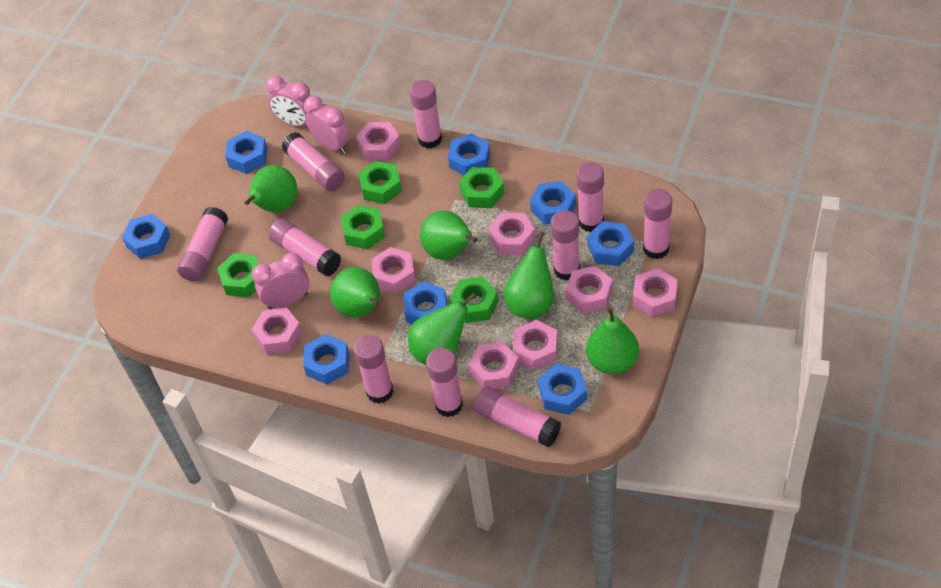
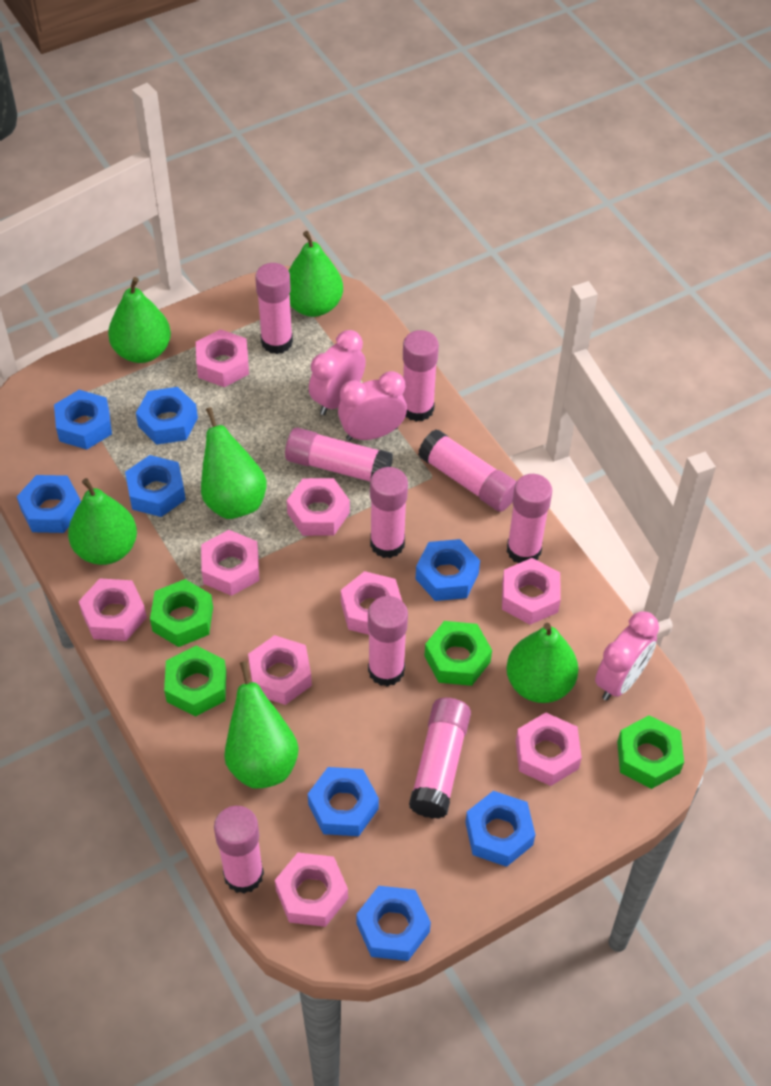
green nut: 5 -> 4
pink glue stick: 10 -> 9
pink nut: 8 -> 9

